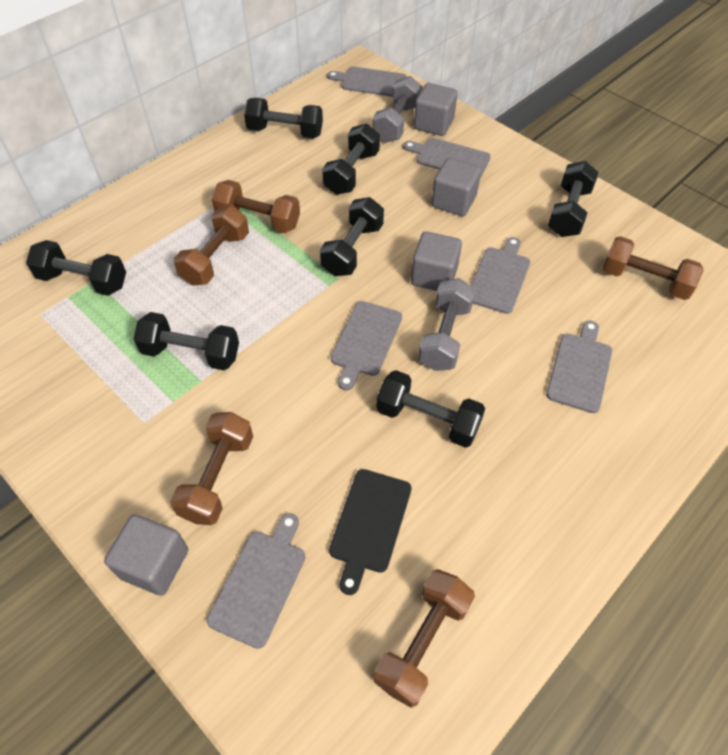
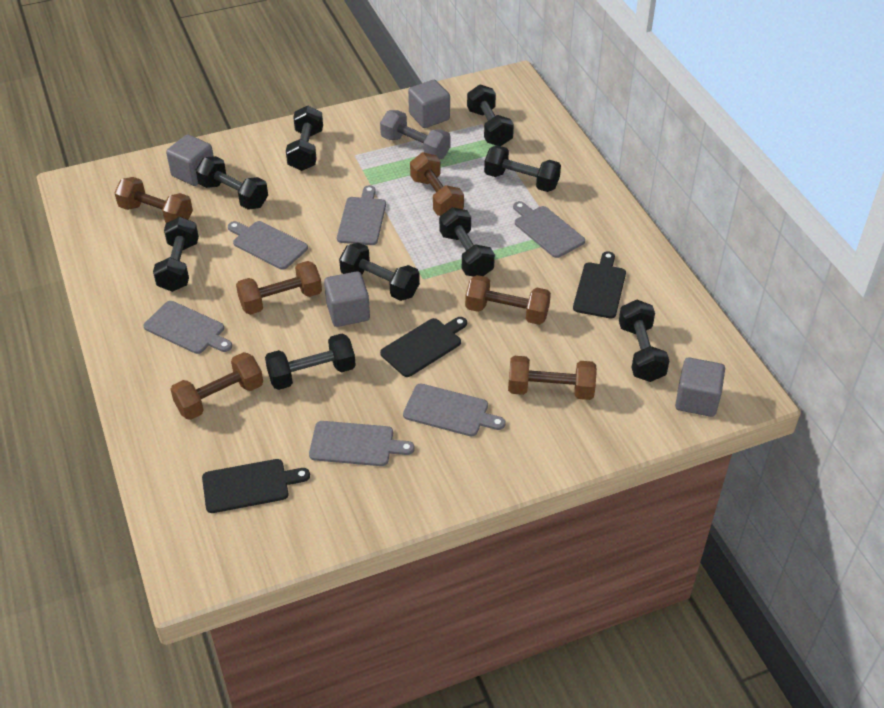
black cutting board: 1 -> 3
black dumbbell: 7 -> 9
brown dumbbell: 5 -> 6
grey dumbbell: 2 -> 1

